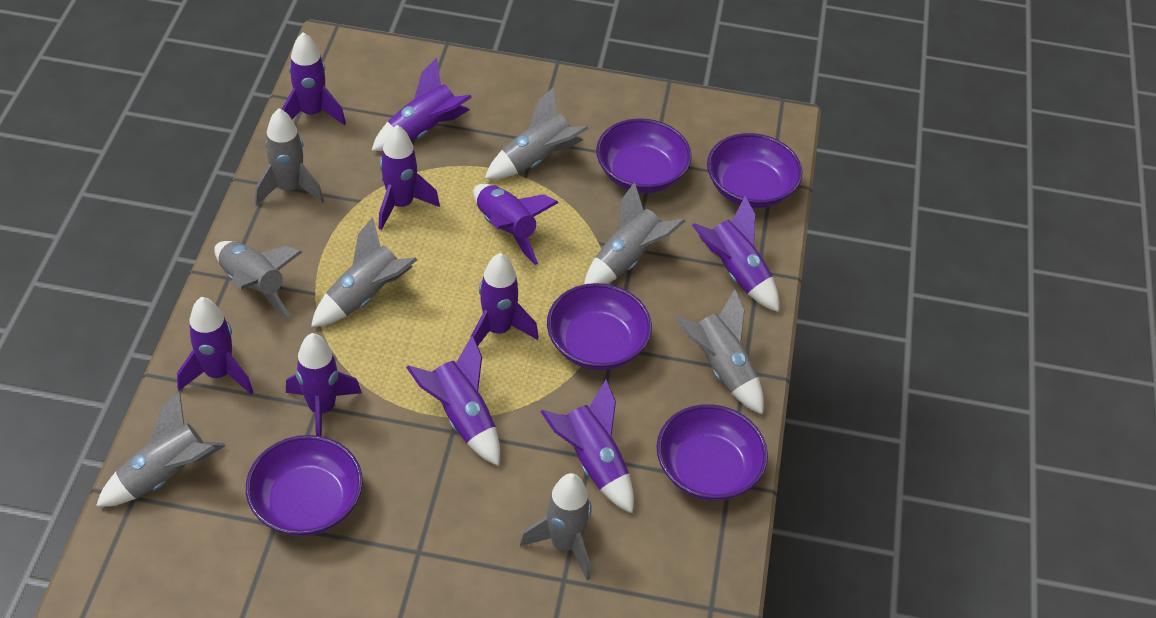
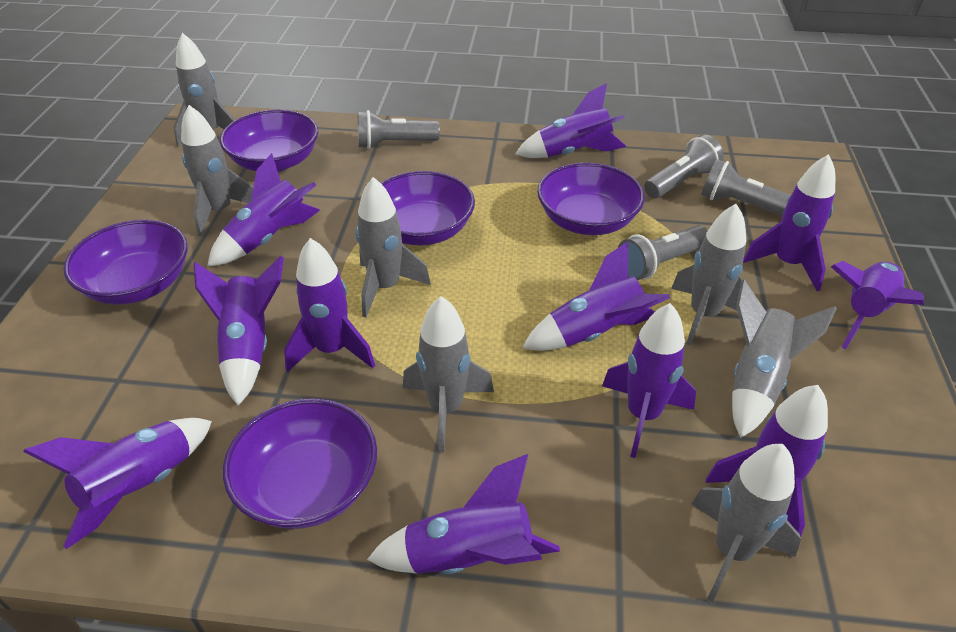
grey flashlight: 0 -> 4
grey rocket: 8 -> 7
purple rocket: 10 -> 11

